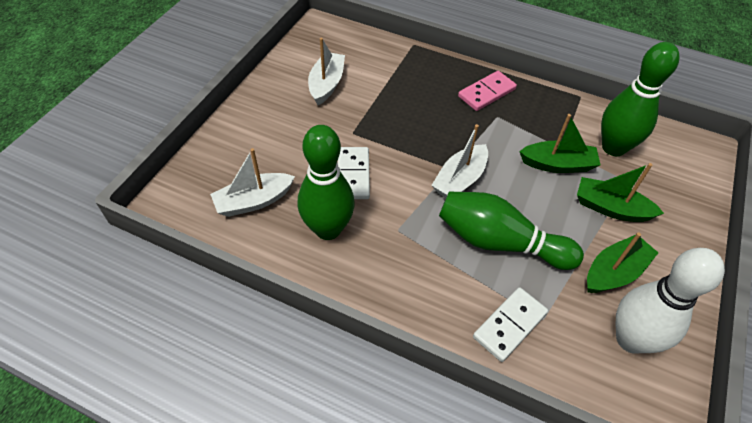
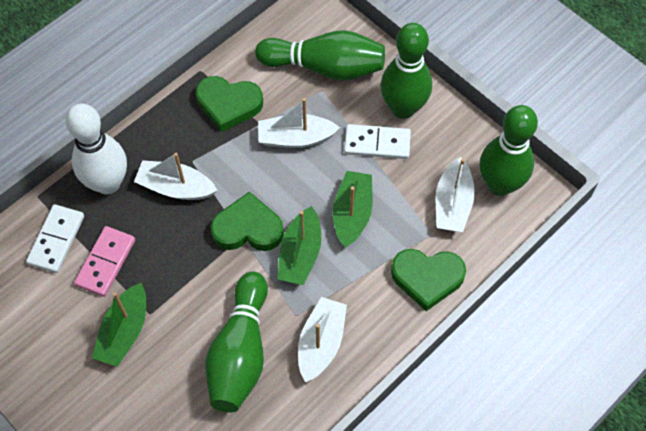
green bowling pin: 3 -> 4
green heart: 0 -> 3
white boat: 3 -> 4

